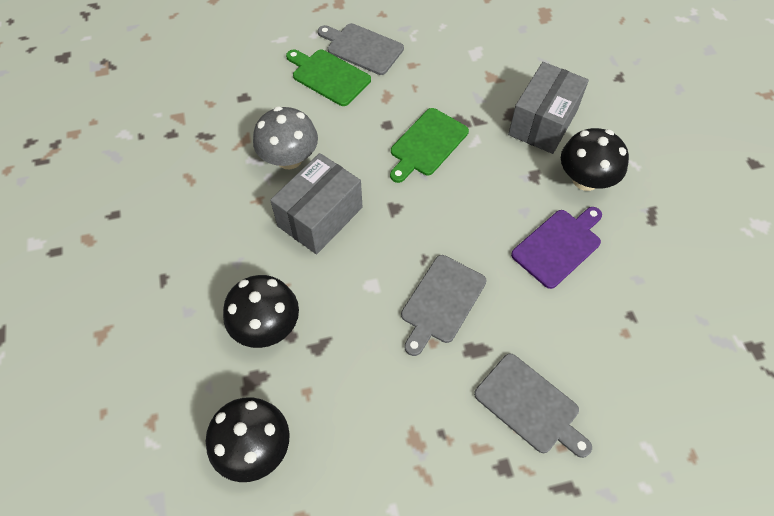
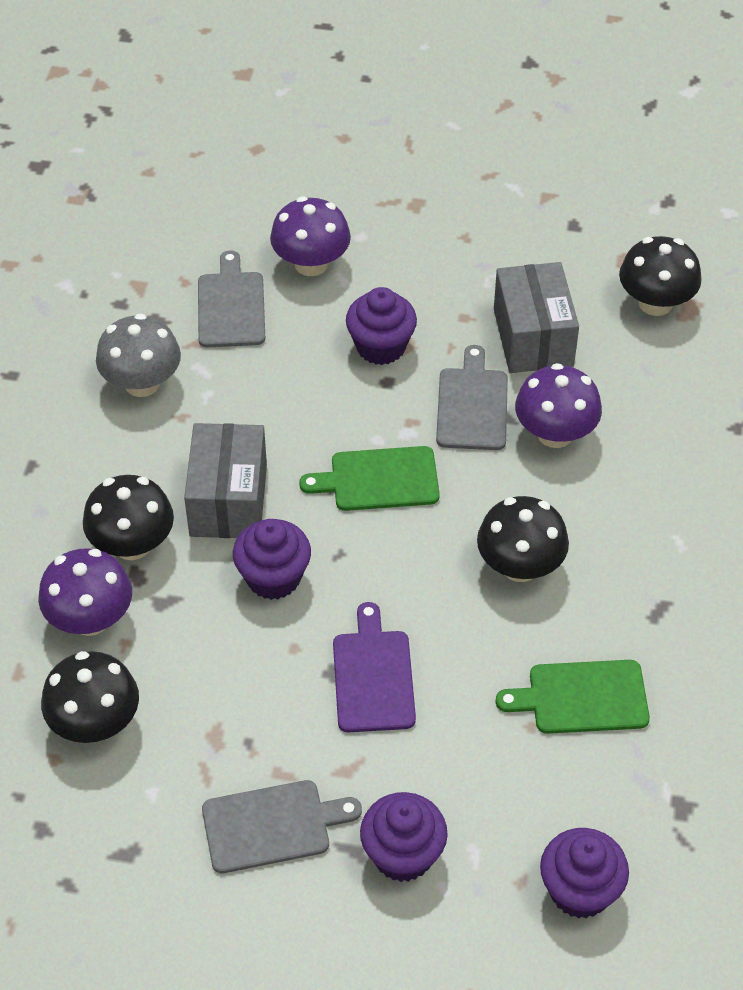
black mushroom: 3 -> 4
purple cupcake: 0 -> 4
purple mushroom: 0 -> 3

